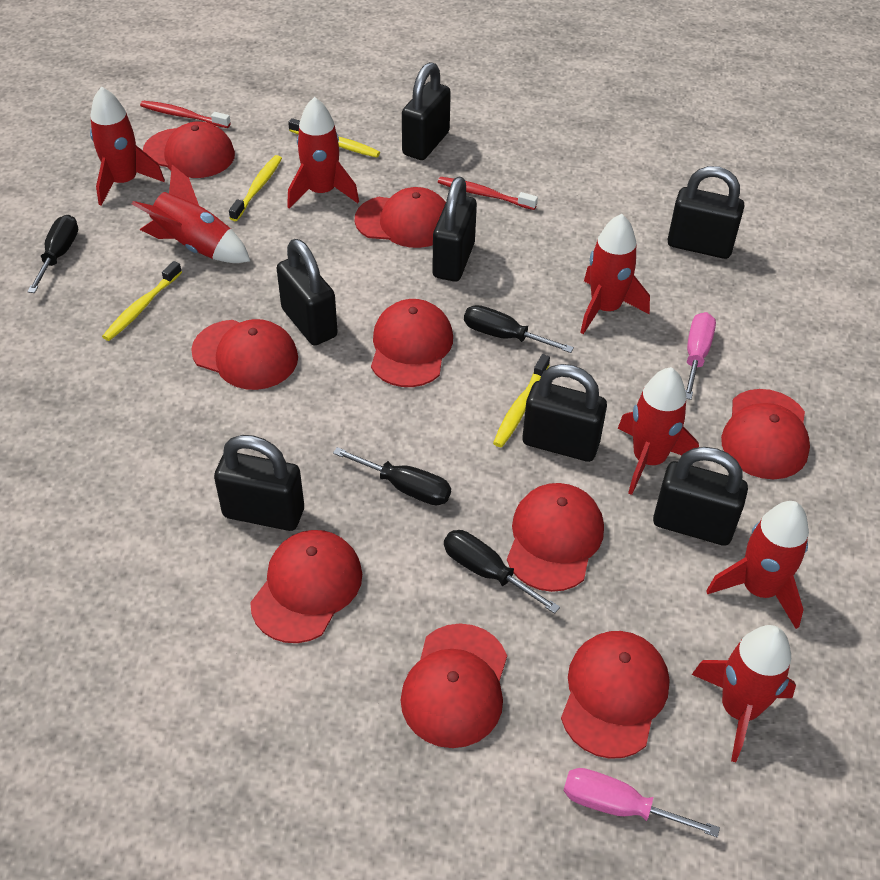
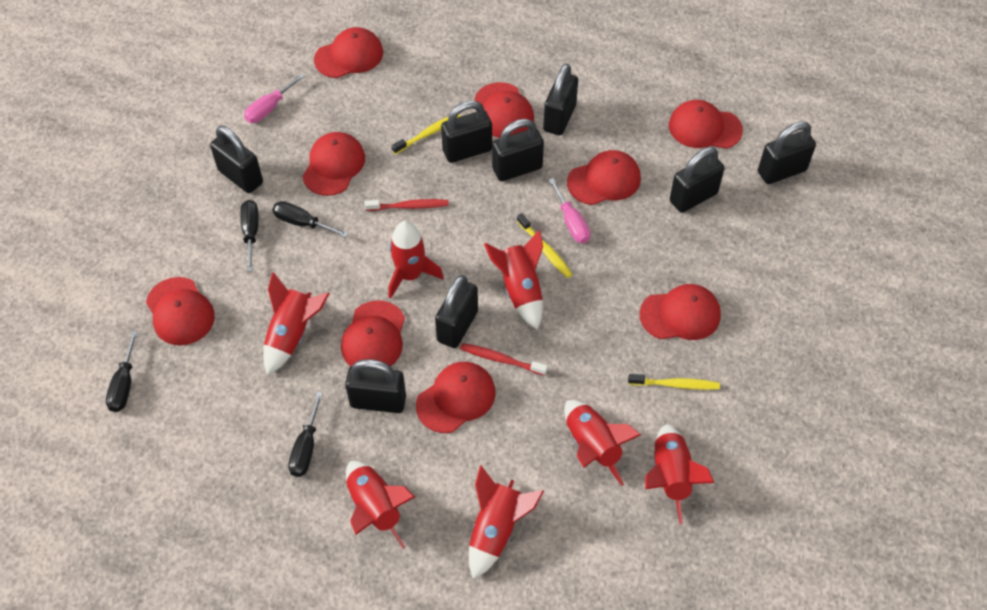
black padlock: 7 -> 8
yellow toothbrush: 4 -> 3

